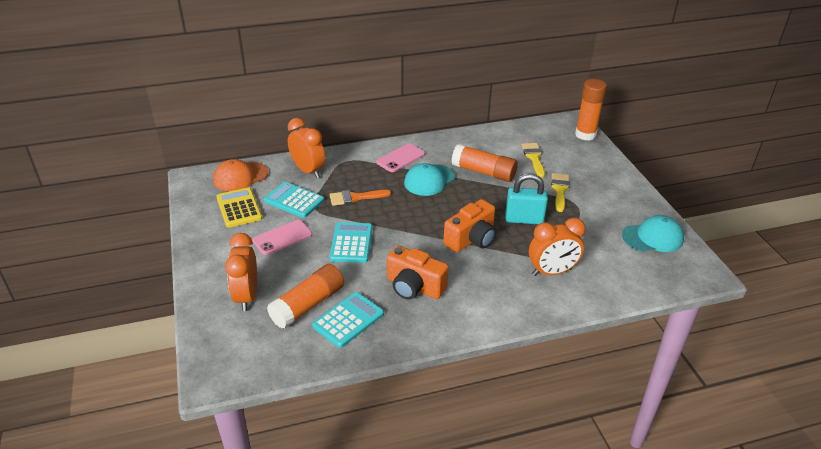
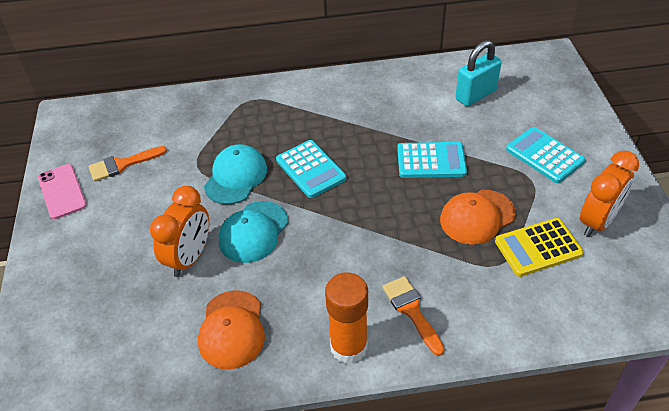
orange brush: 1 -> 2
orange camera: 2 -> 0
orange cap: 1 -> 2
orange clock: 3 -> 2
orange glue stick: 3 -> 1
pink phone: 2 -> 1
yellow brush: 2 -> 0

